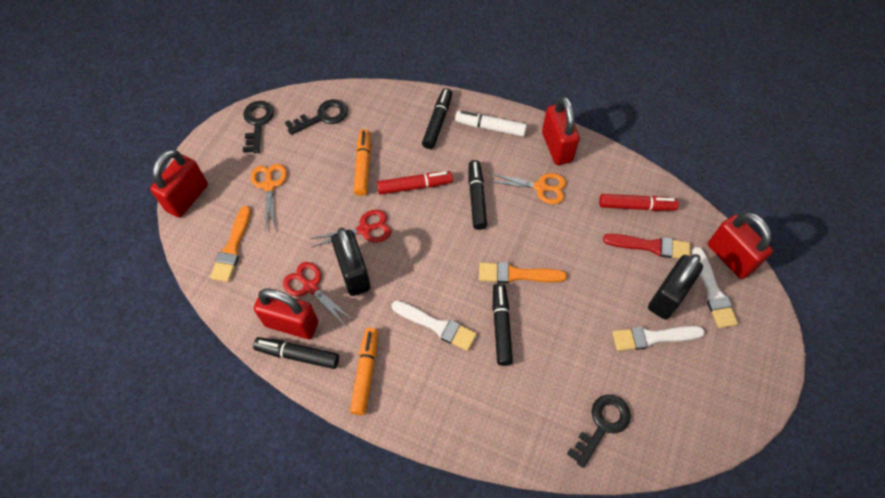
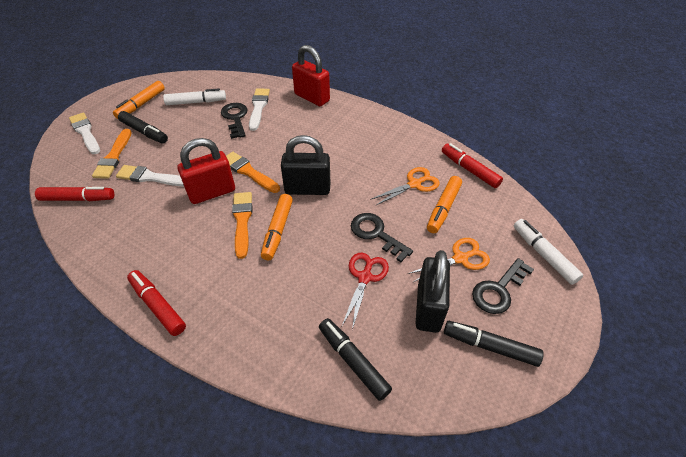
black marker: 4 -> 3
orange brush: 2 -> 3
orange marker: 2 -> 3
red brush: 1 -> 0
red marker: 2 -> 3
red padlock: 4 -> 2
red scissors: 2 -> 1
white marker: 1 -> 2

